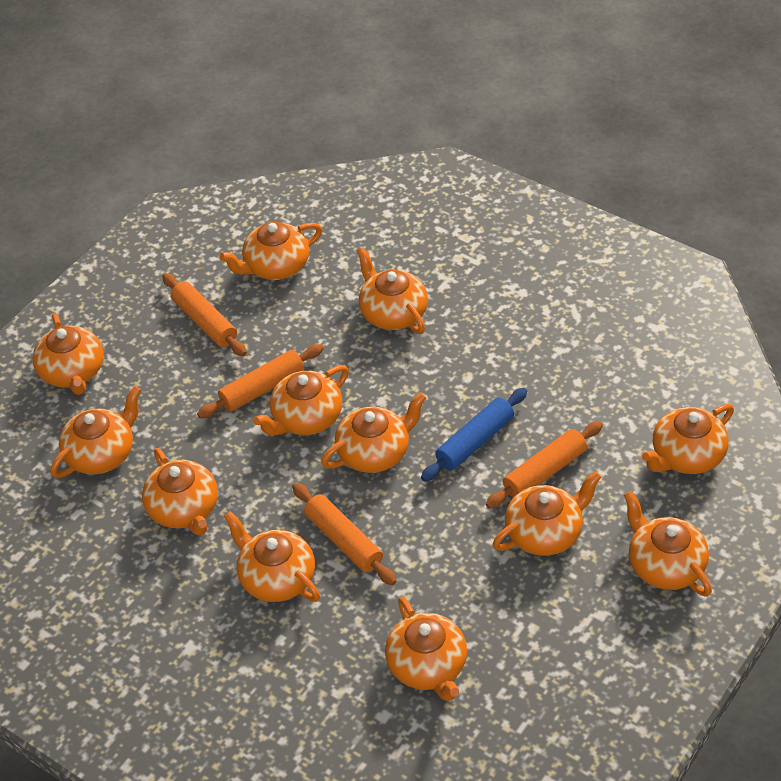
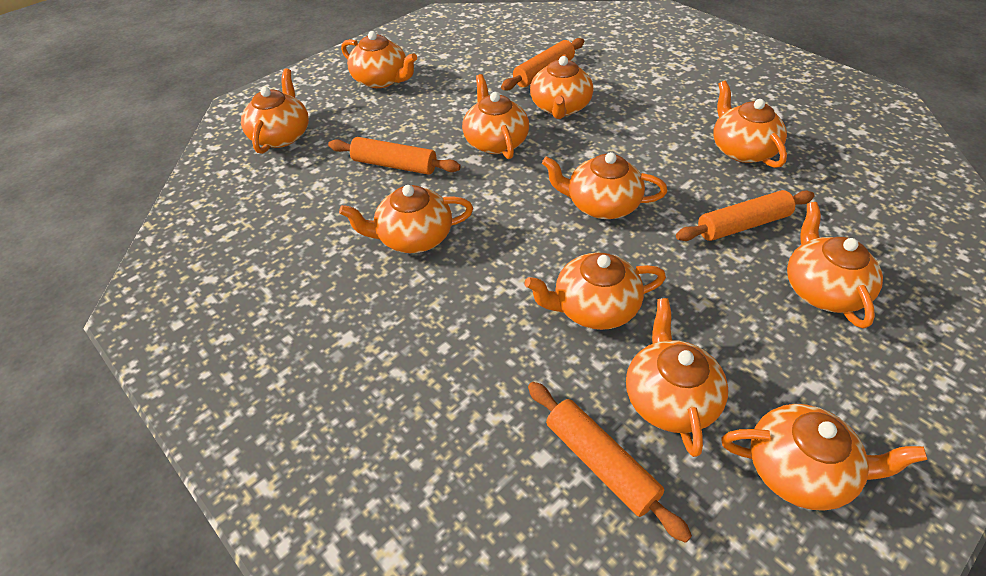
blue rolling pin: 1 -> 0
orange teapot: 12 -> 11

